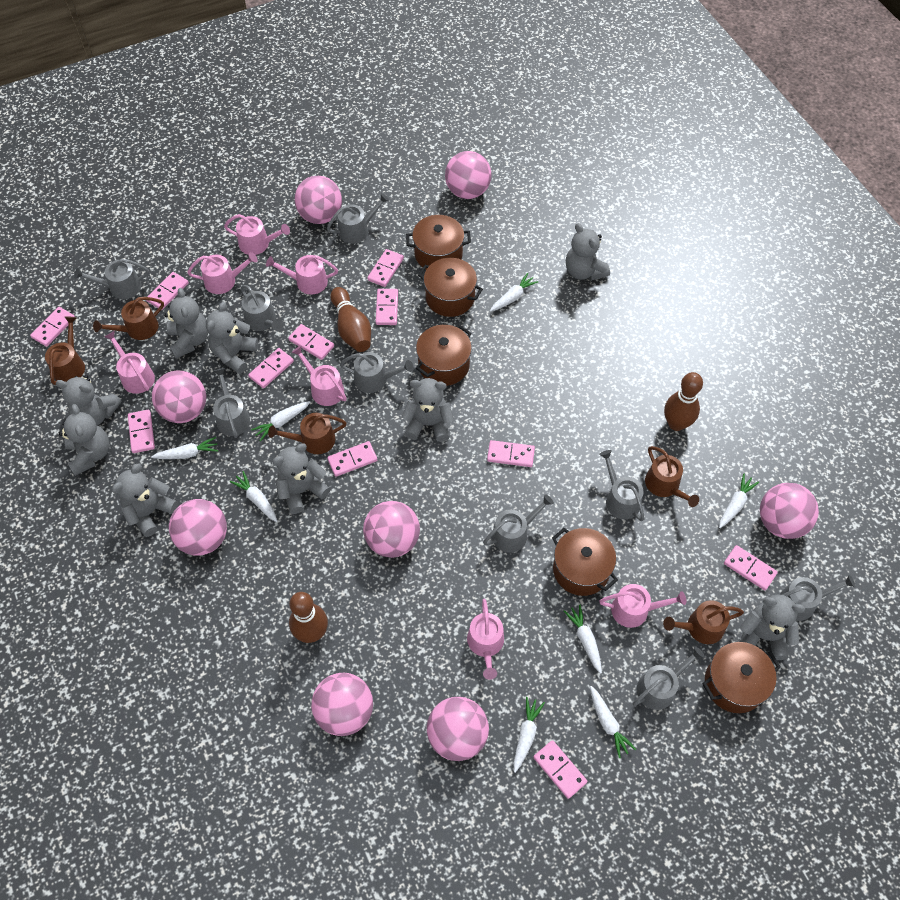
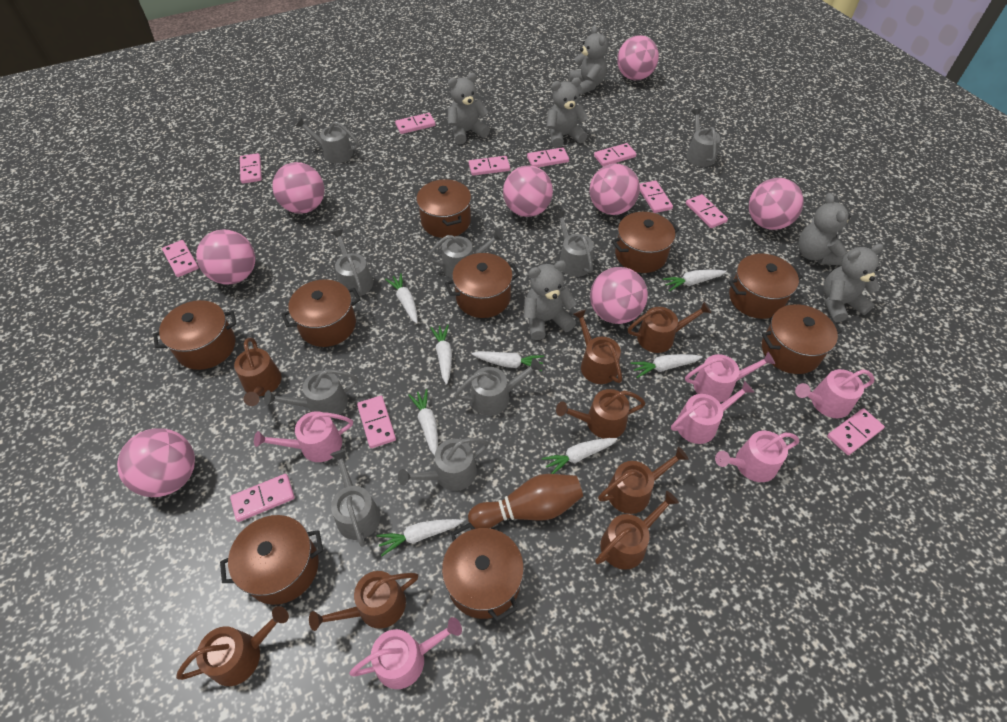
brown bowling pin: 3 -> 1
brown pot: 5 -> 9
brown watering can: 5 -> 8
grey teddy bear: 9 -> 6
pink watering can: 7 -> 6

